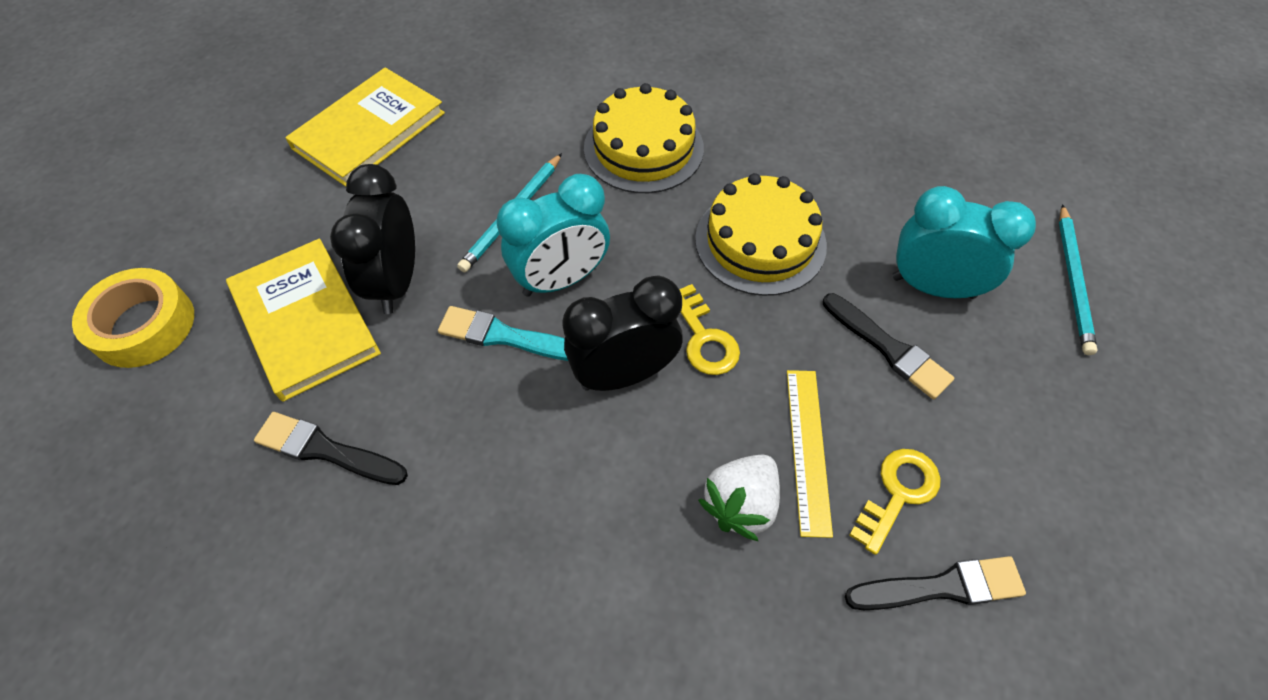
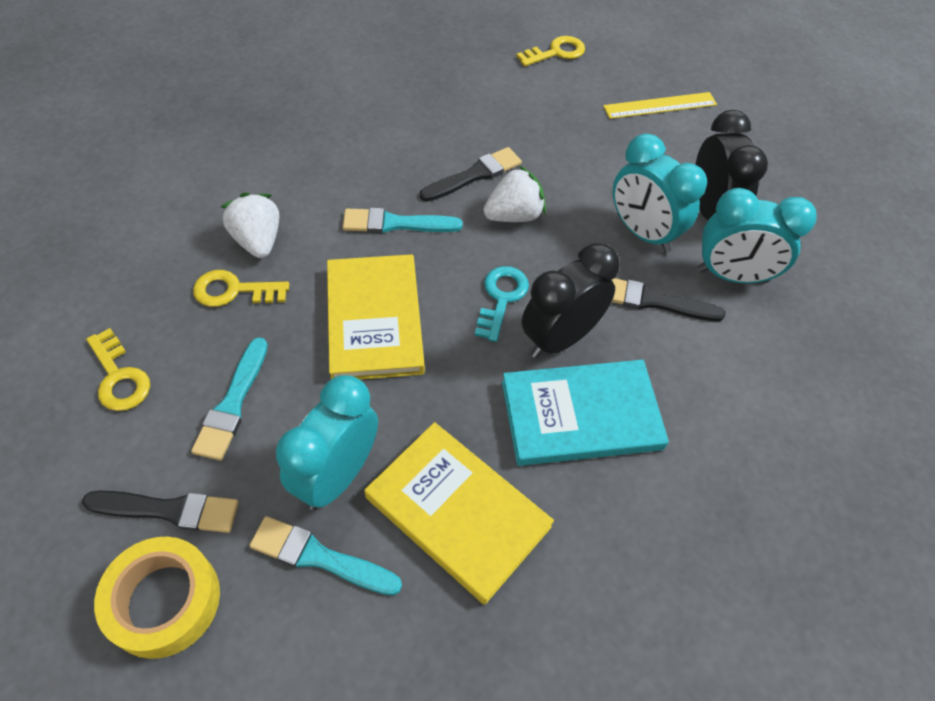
turquoise book: 0 -> 1
turquoise brush: 1 -> 3
turquoise clock: 2 -> 3
turquoise key: 0 -> 1
turquoise pencil: 2 -> 0
white strawberry: 1 -> 2
yellow cake: 2 -> 0
yellow key: 2 -> 3

